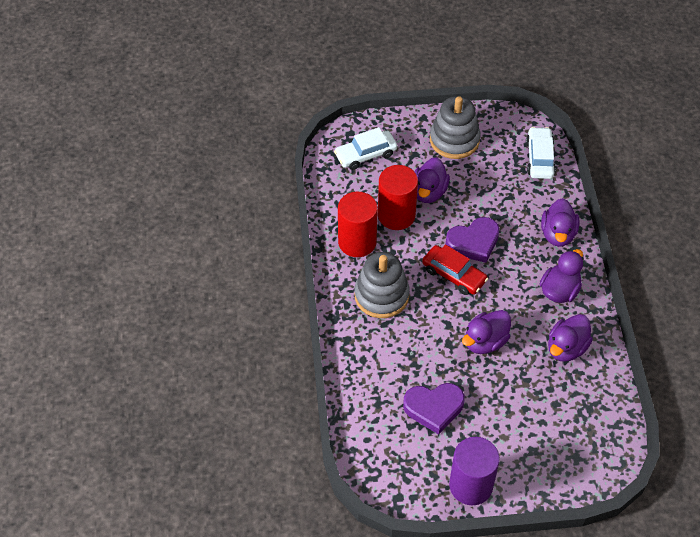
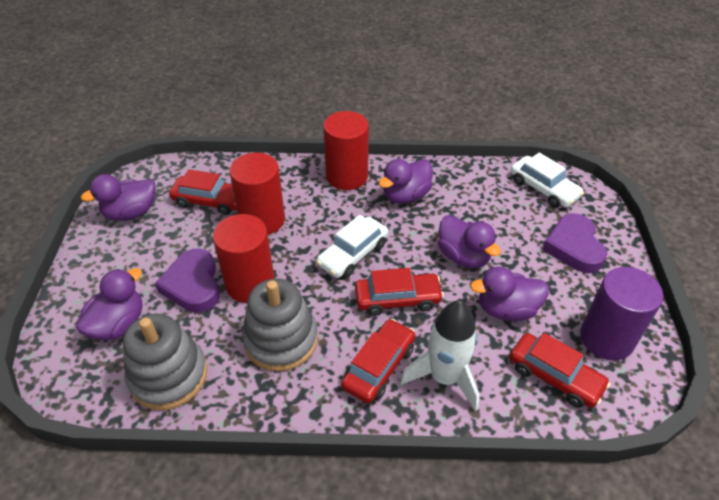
red car: 1 -> 4
red cylinder: 2 -> 3
white rocket: 0 -> 1

